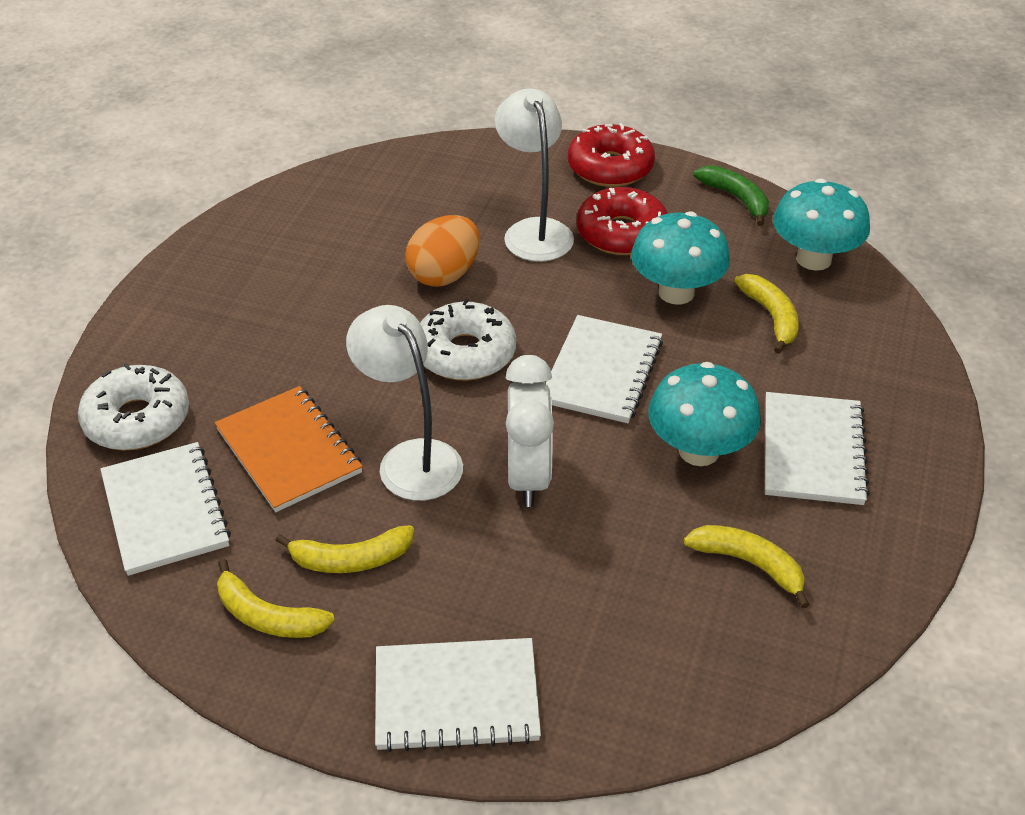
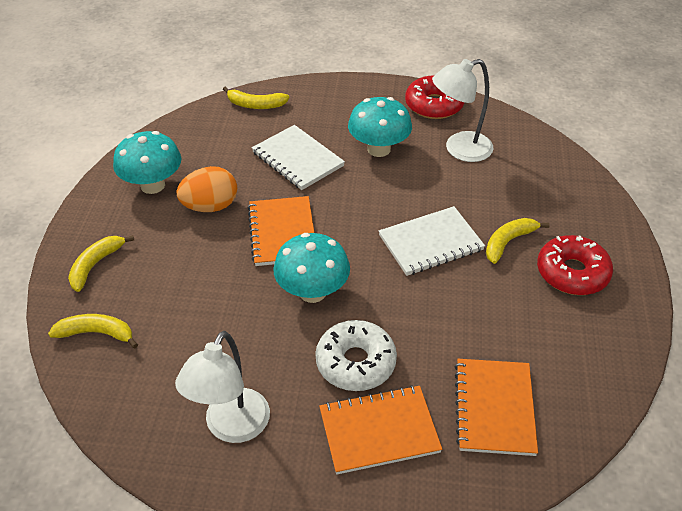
green banana: 1 -> 0
orange notebook: 1 -> 3
white clock: 1 -> 0
white donut: 2 -> 1
white notebook: 4 -> 2

